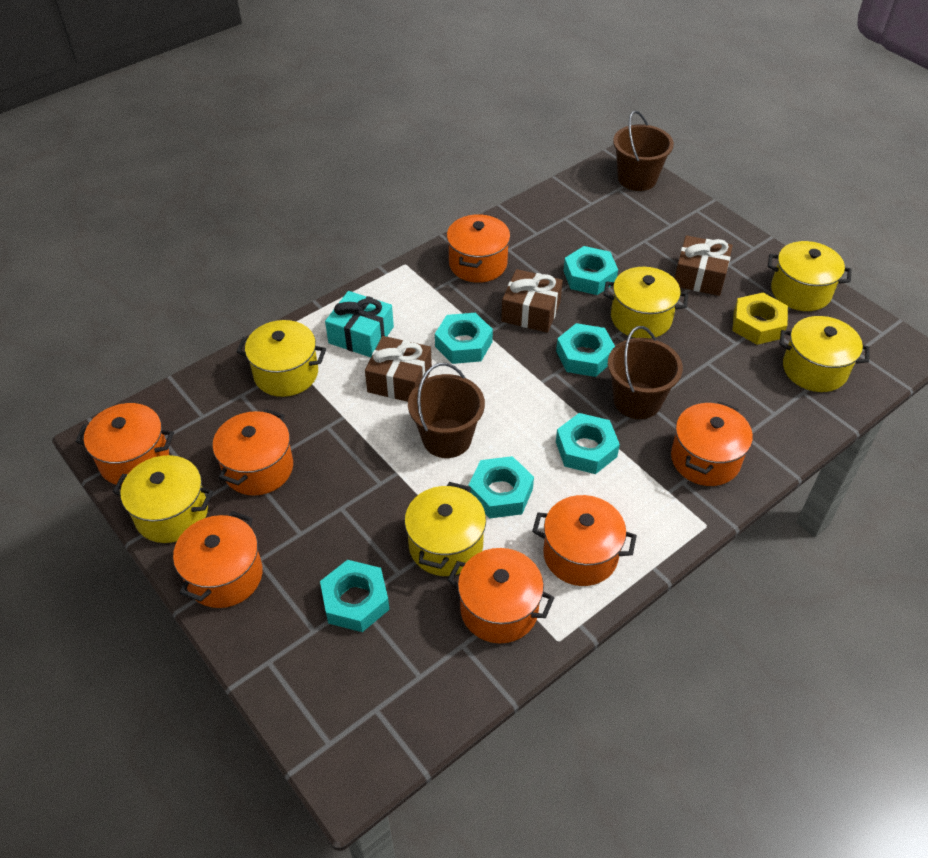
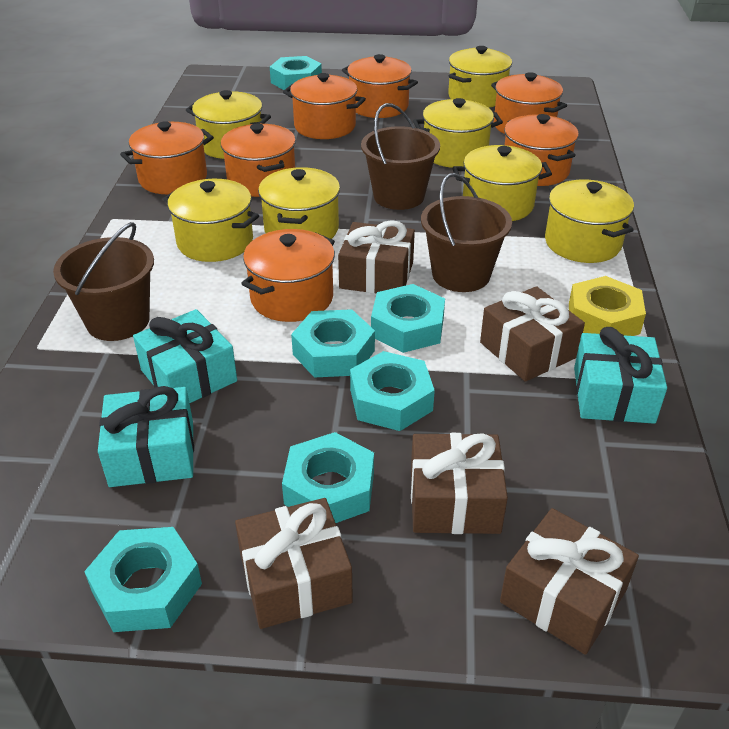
brown gift: 3 -> 5
turquoise gift: 1 -> 3
yellow pot: 6 -> 7

